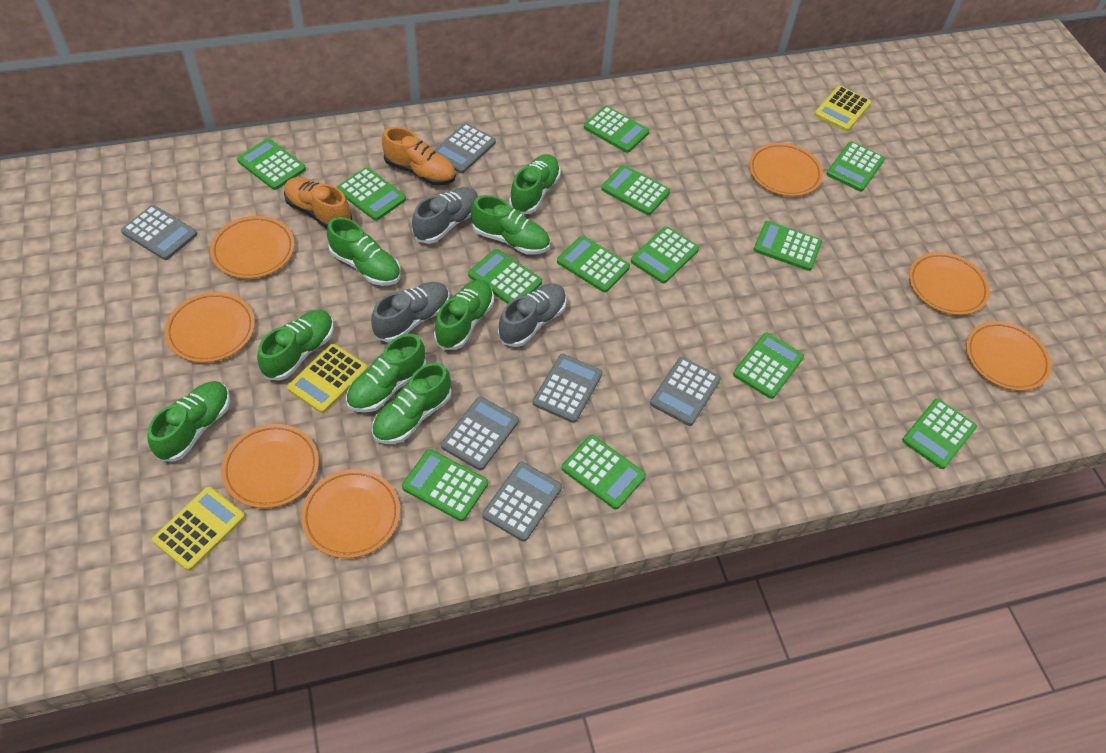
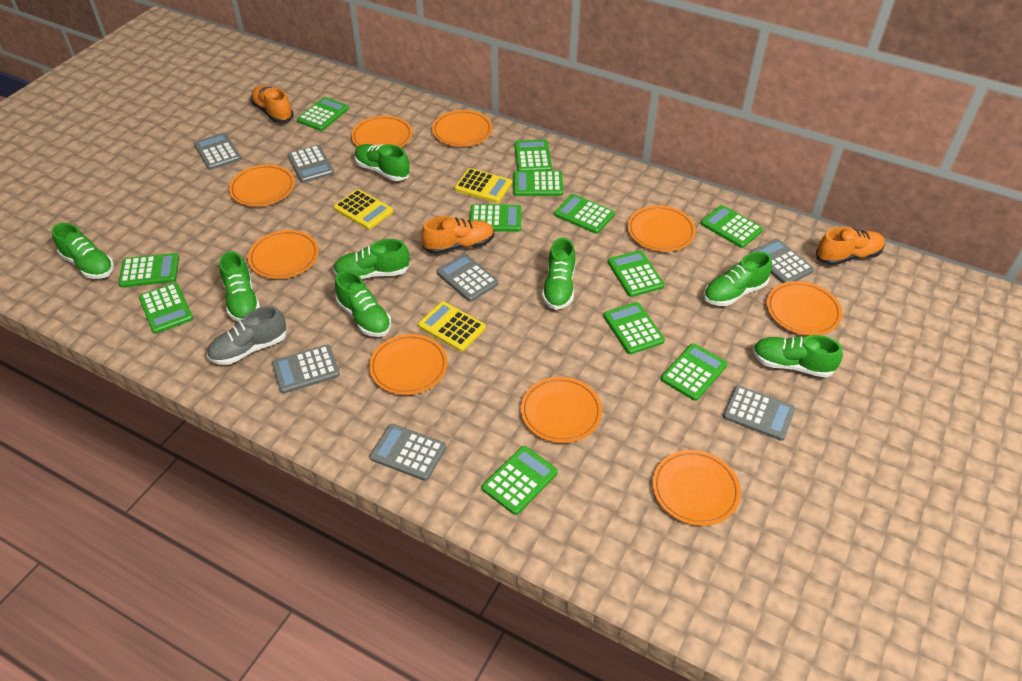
green calculator: 13 -> 12
grey calculator: 6 -> 7
grey shoe: 3 -> 1
orange plate: 7 -> 9
orange shoe: 2 -> 3

